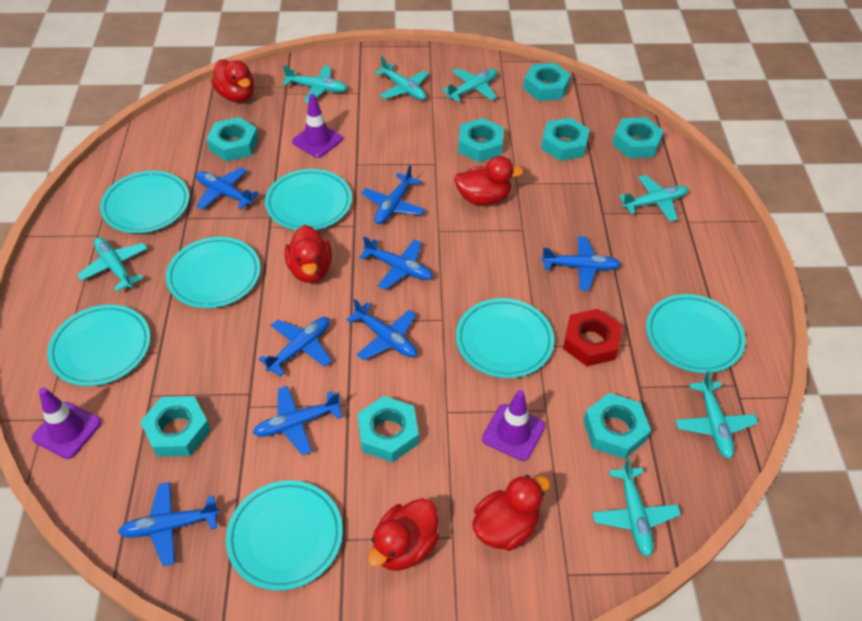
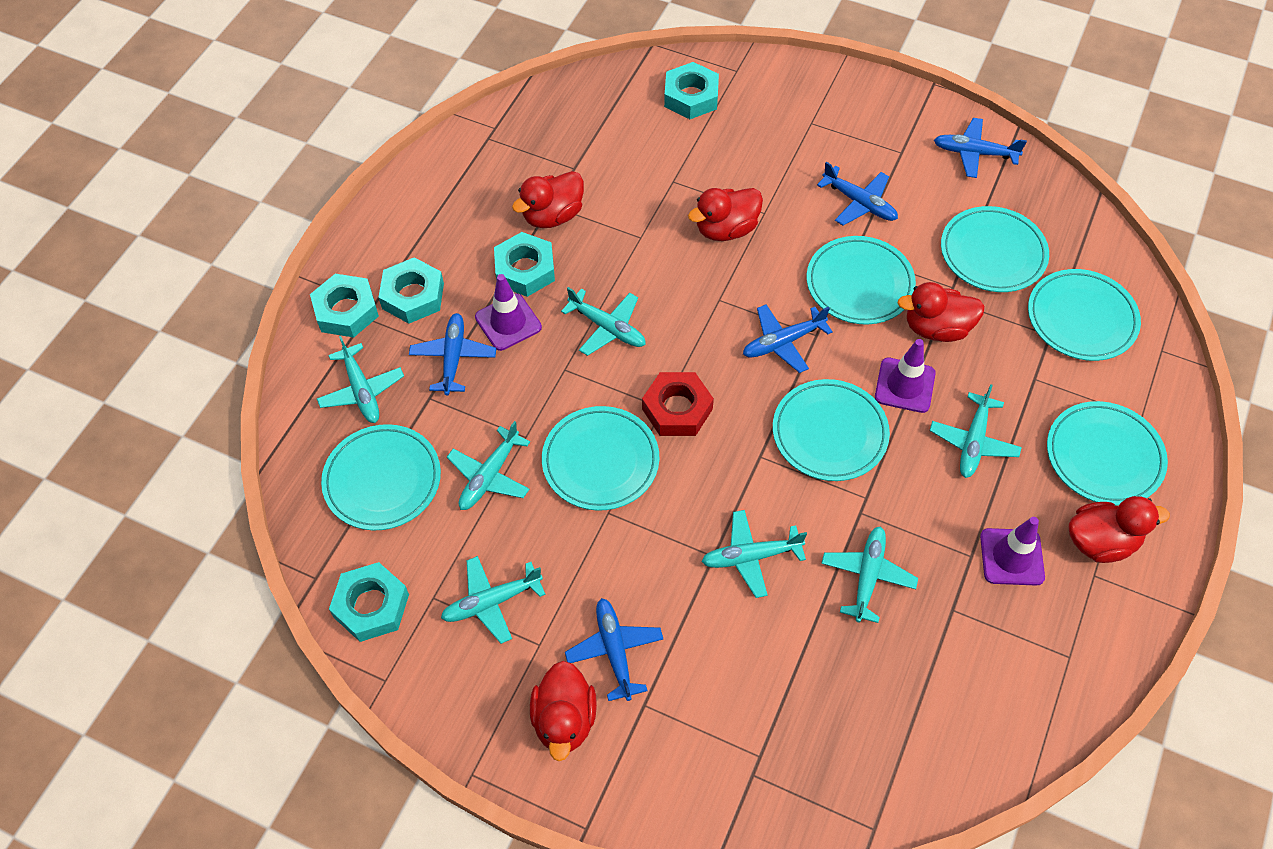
blue plane: 8 -> 5
turquoise nut: 8 -> 5

